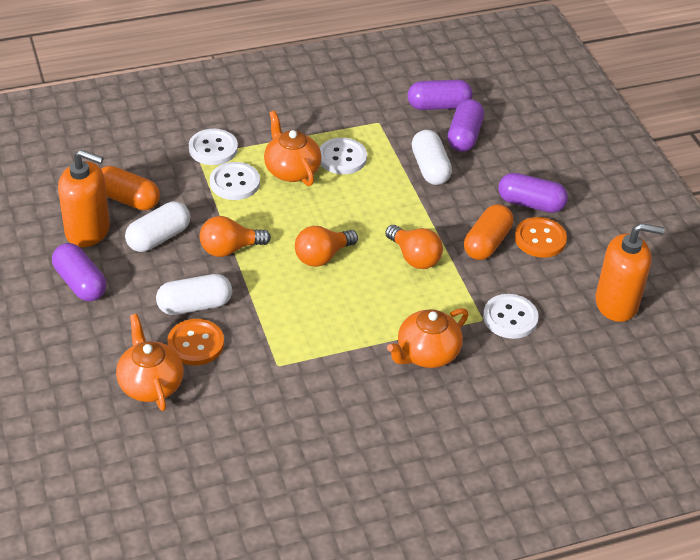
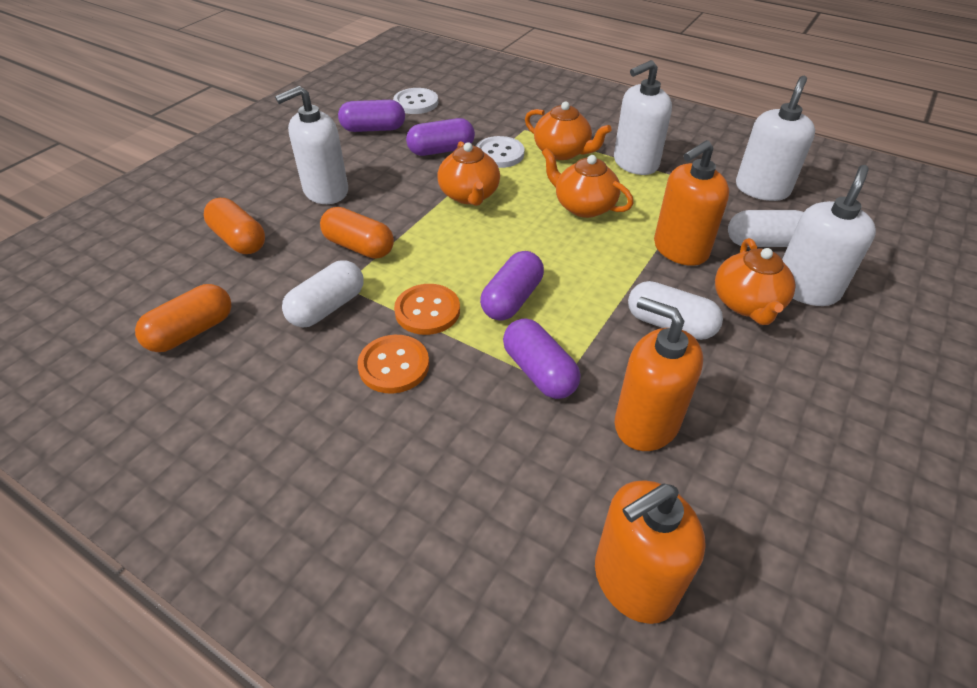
orange capsule: 2 -> 3
orange light bulb: 3 -> 0
orange soap dispenser: 2 -> 3
orange teapot: 3 -> 4
white button: 4 -> 2
white soap dispenser: 0 -> 4

